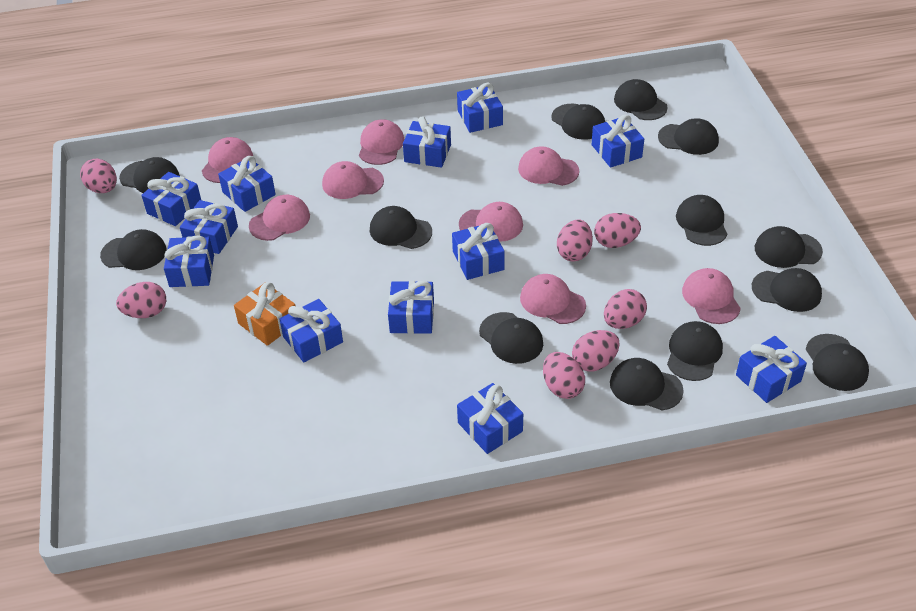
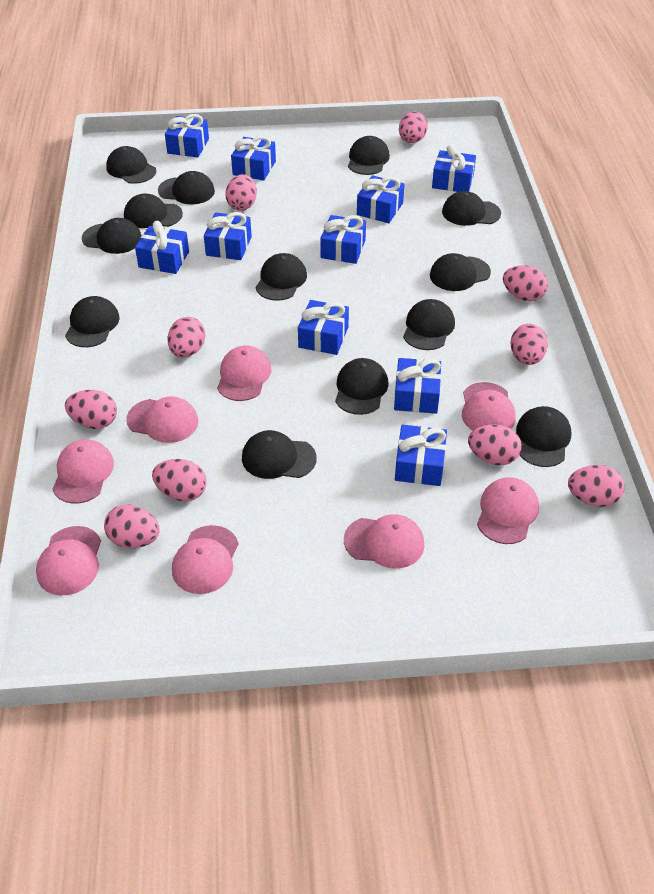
blue gift: 12 -> 10
orange gift: 1 -> 0
pink egg: 7 -> 10

